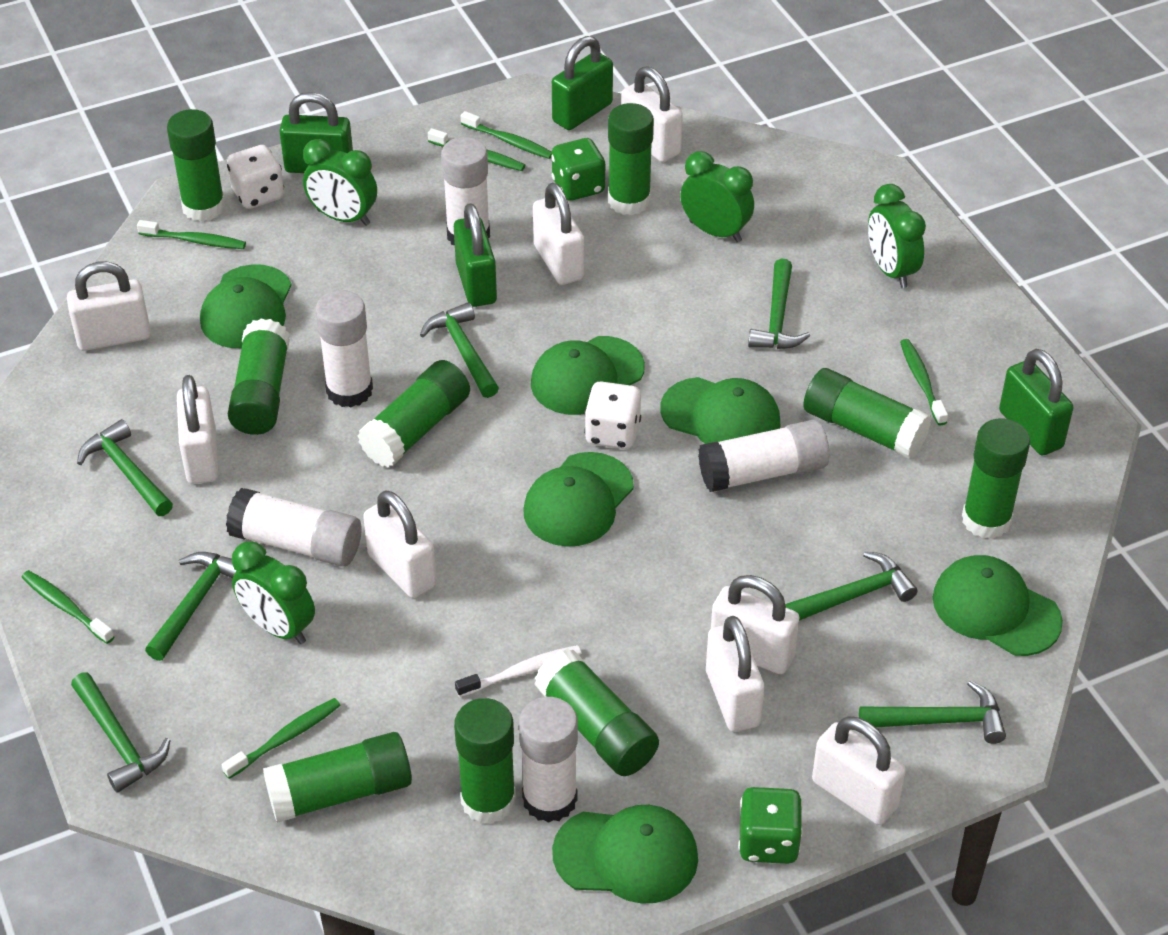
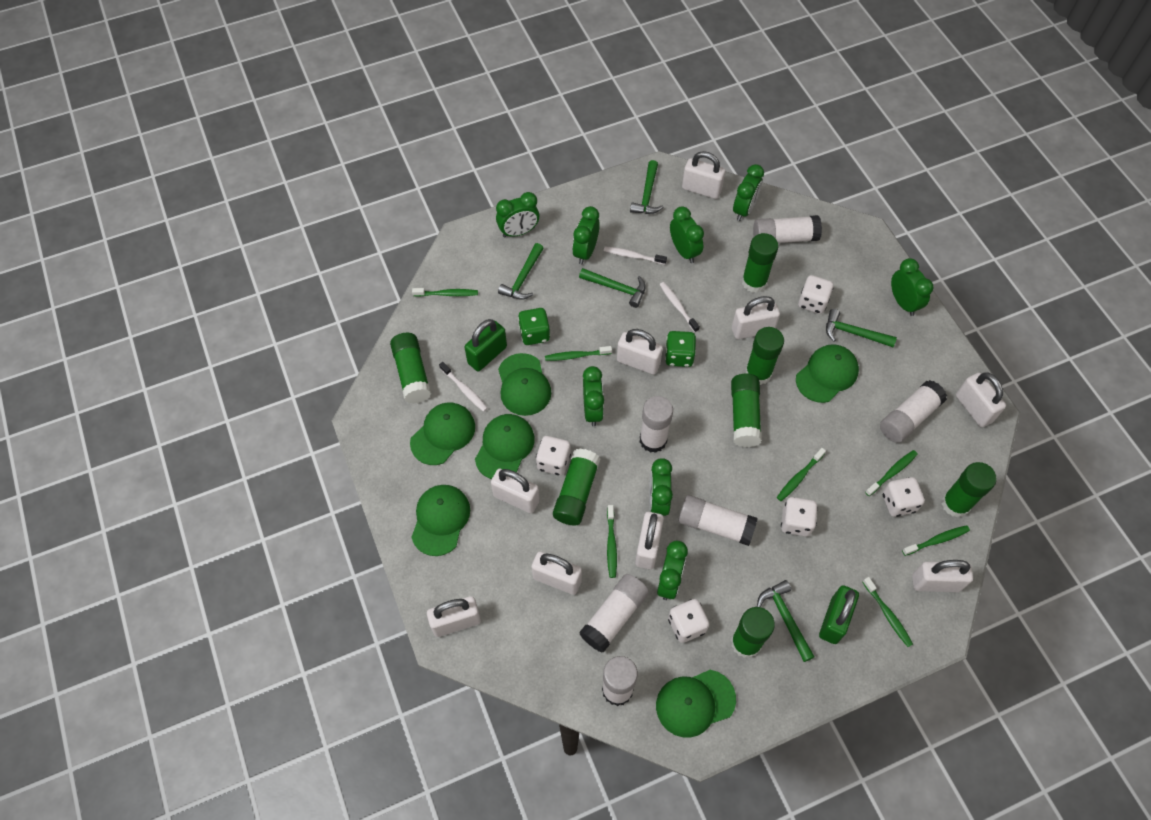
green clock: 4 -> 8
green glue stick: 9 -> 7
green hammer: 7 -> 5
green padlock: 4 -> 2
green toothbrush: 6 -> 7
white dice: 2 -> 5
white glue stick: 5 -> 6
white padlock: 8 -> 9
white toothbrush: 1 -> 3

